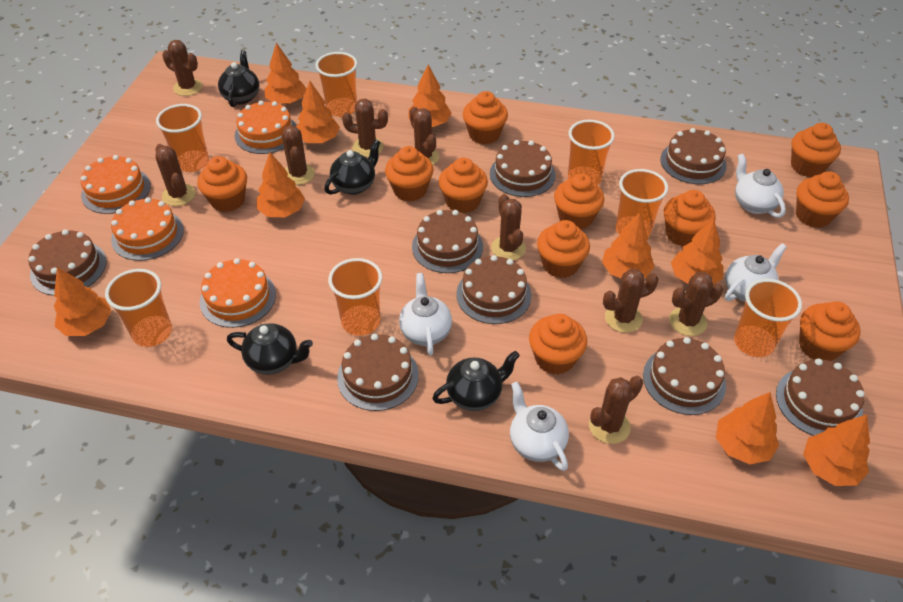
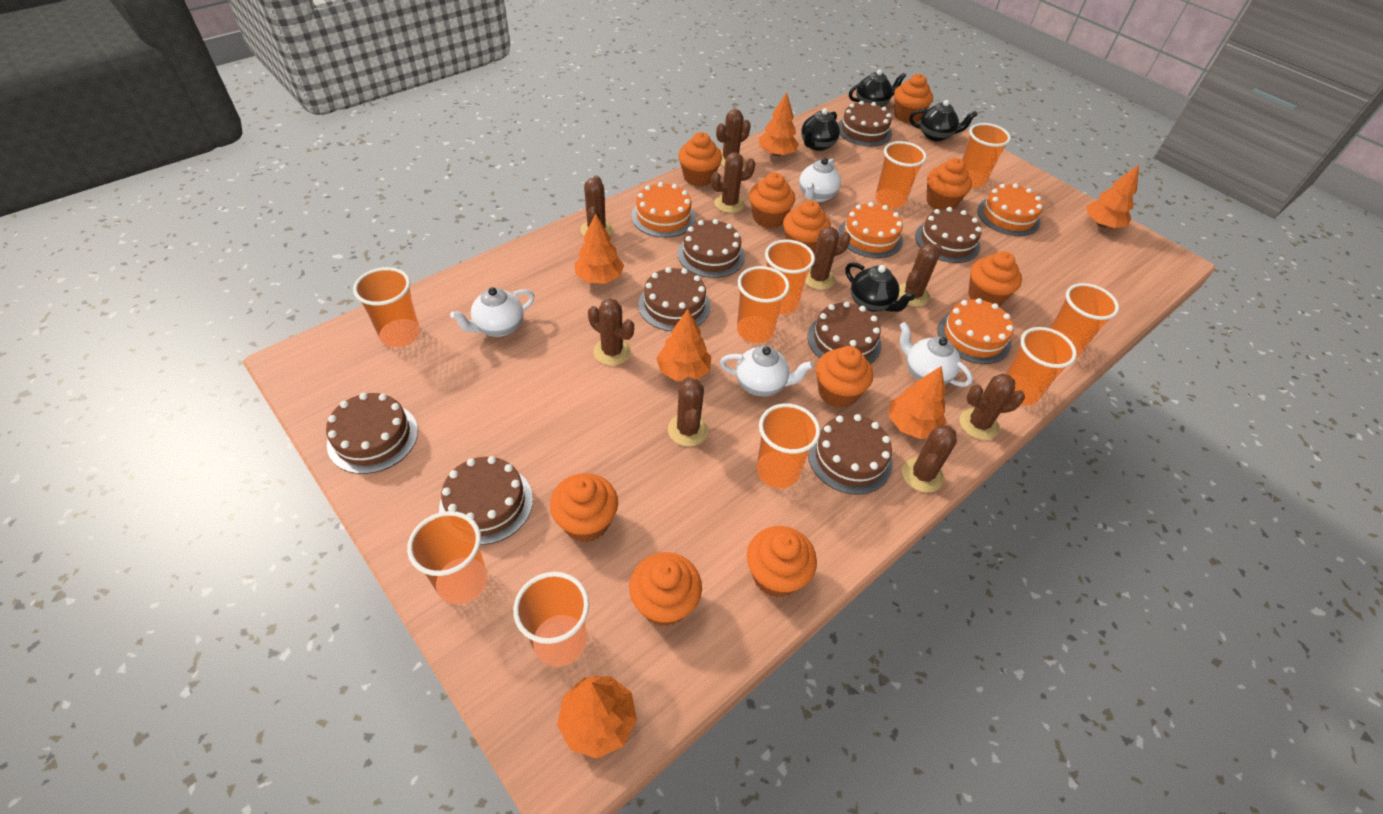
orange cup: 7 -> 10
orange cupcake: 11 -> 10
orange tree: 9 -> 6

